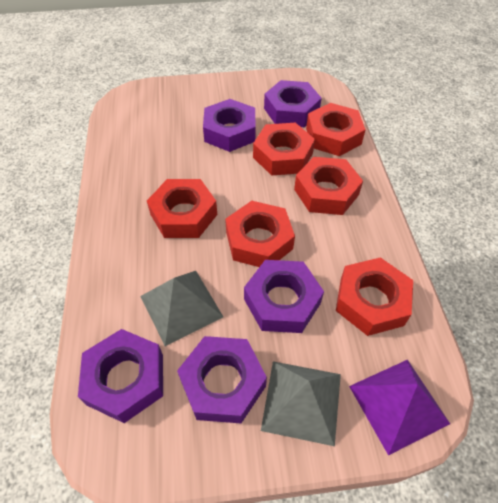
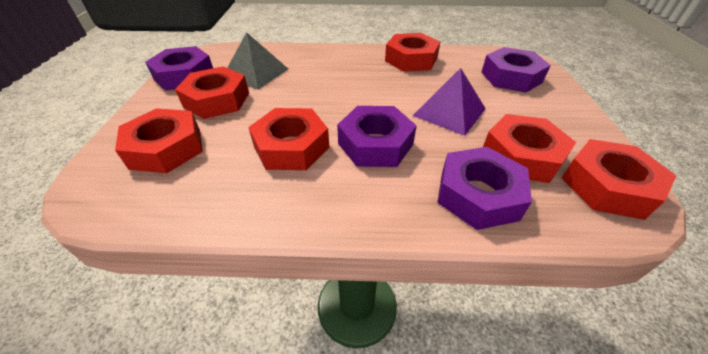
grey pyramid: 2 -> 1
purple nut: 5 -> 4

